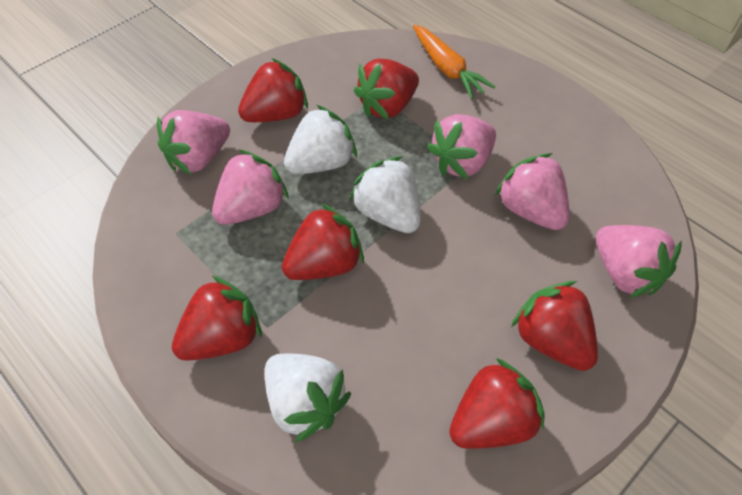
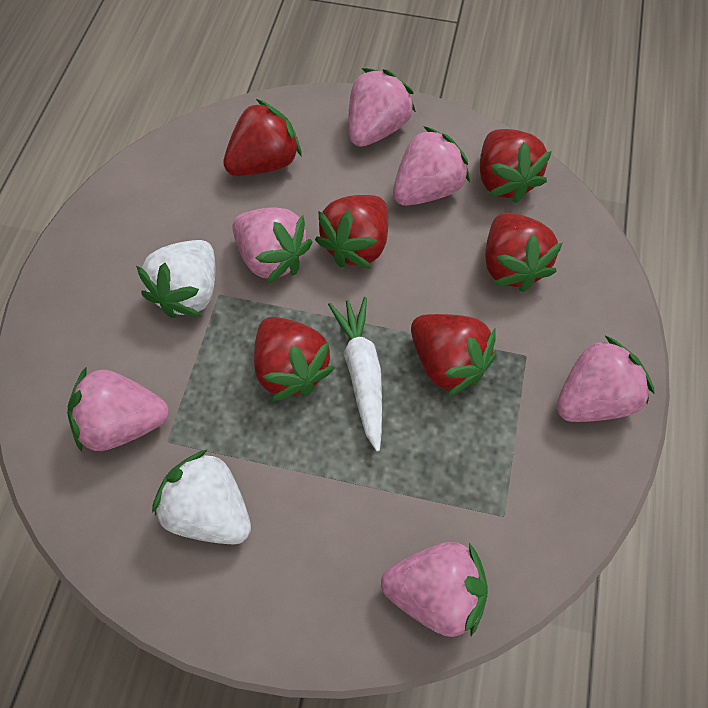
orange carrot: 1 -> 0
pink strawberry: 5 -> 6
white carrot: 0 -> 1
white strawberry: 3 -> 2

